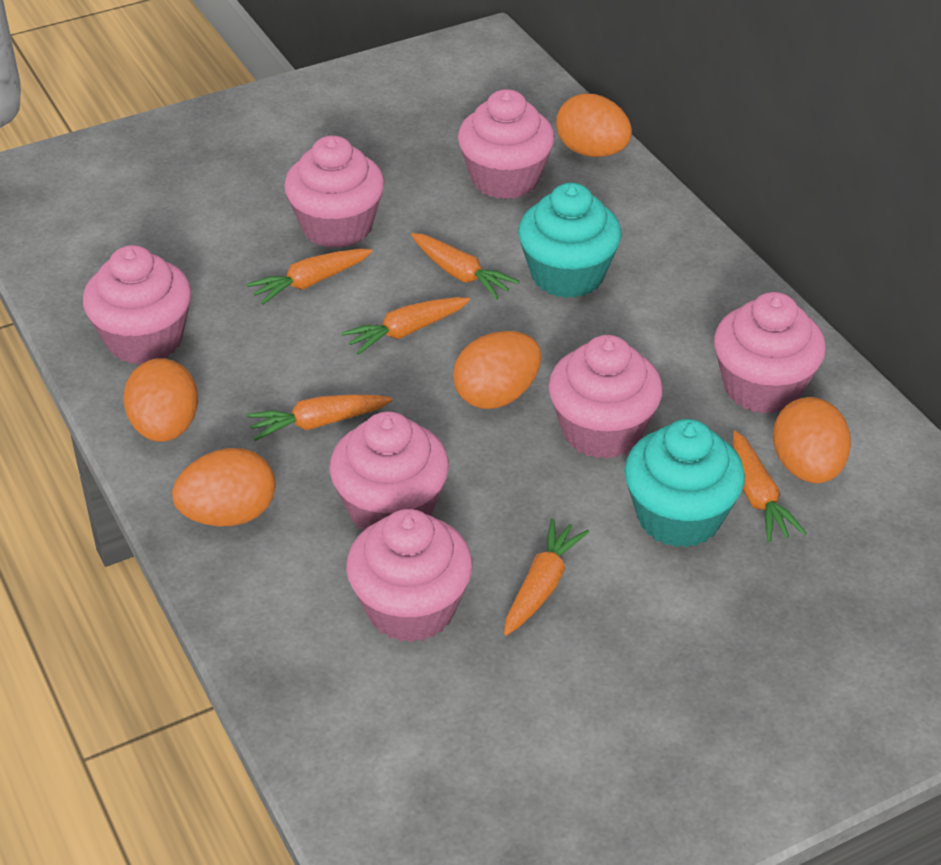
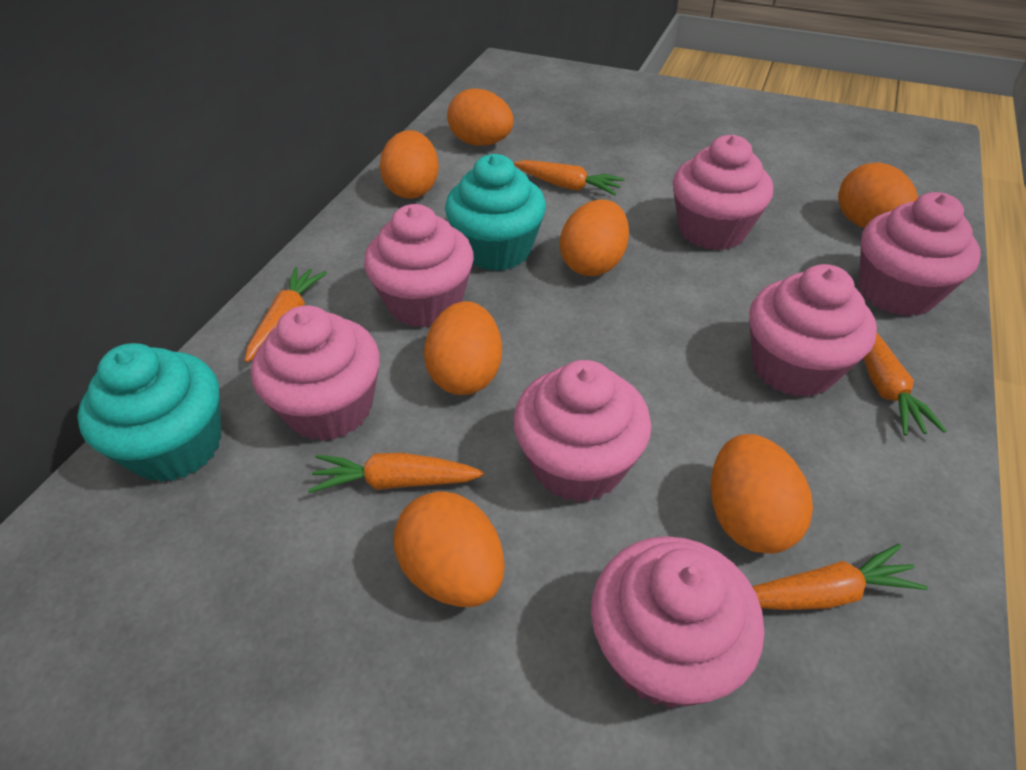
orange carrot: 6 -> 5
orange egg: 5 -> 7

